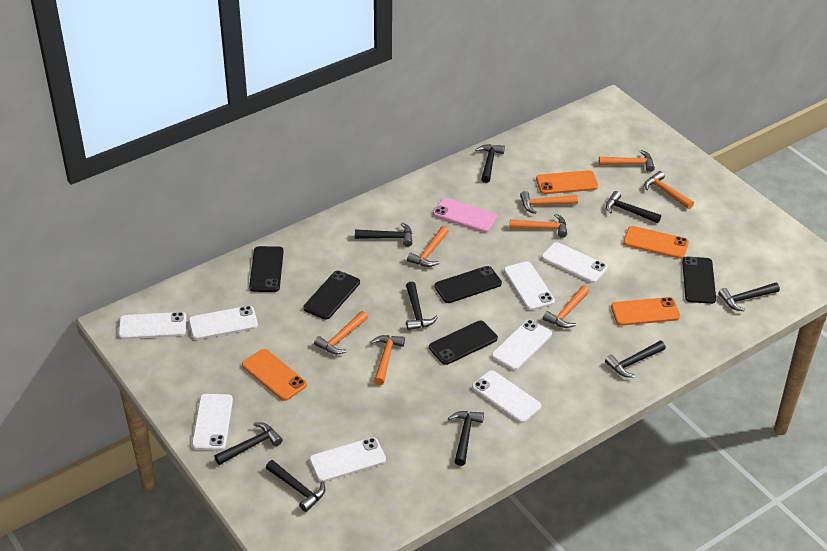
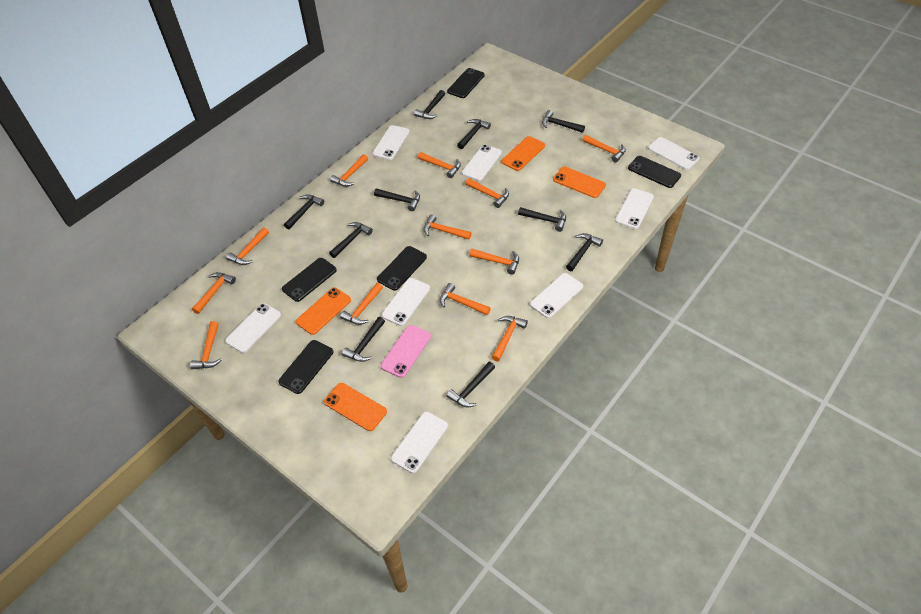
black hammer: 9 -> 10
orange hammer: 8 -> 12

